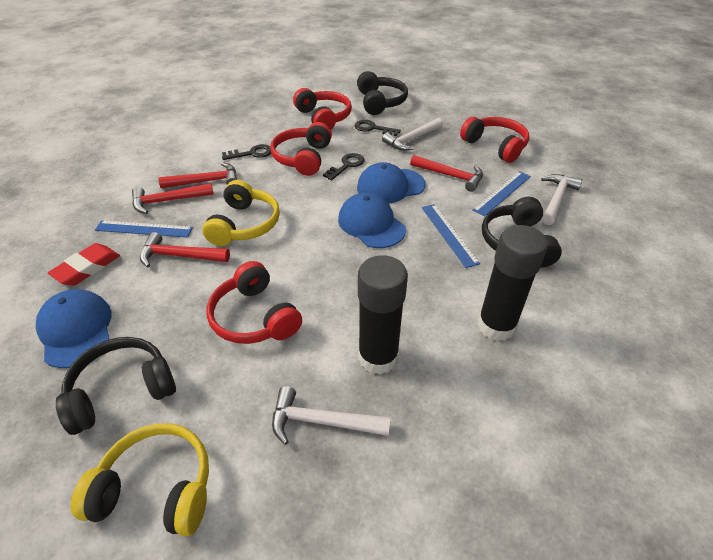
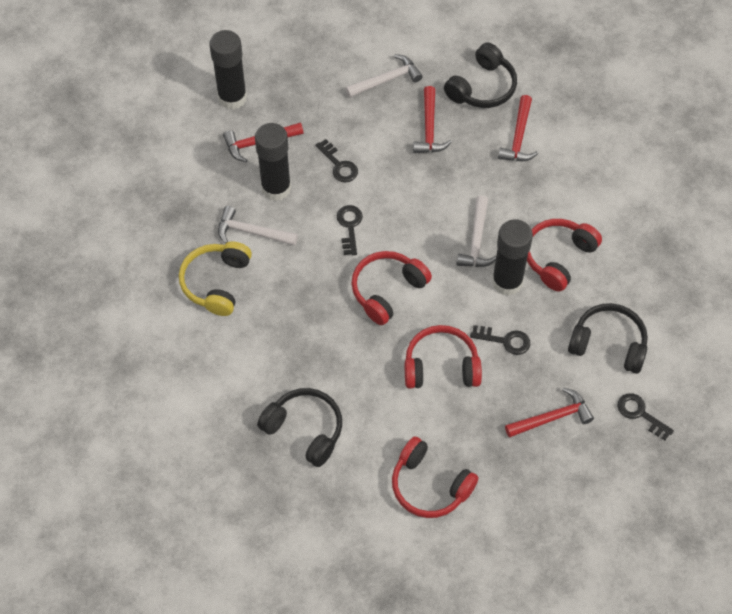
black glue stick: 2 -> 3
black key: 3 -> 4
blue cap: 3 -> 0
blue ruler: 3 -> 0
red eraser: 1 -> 0
yellow headphones: 2 -> 1

